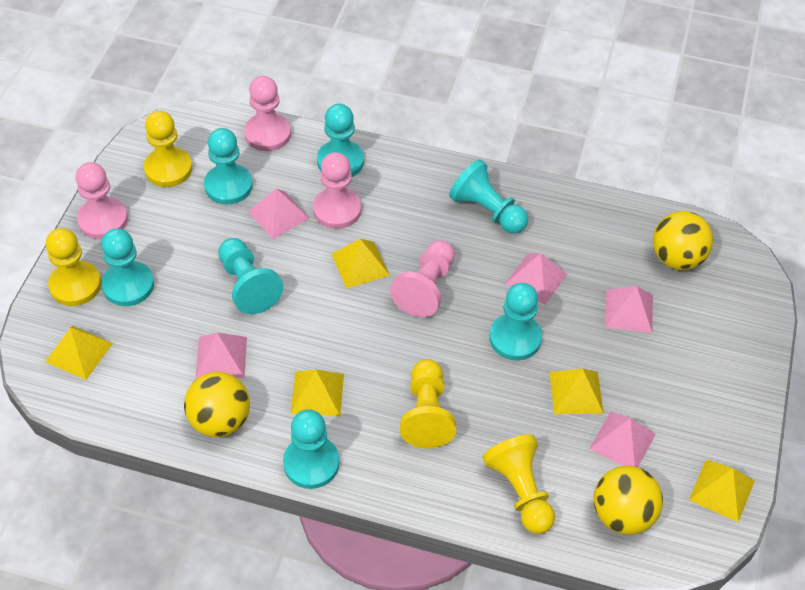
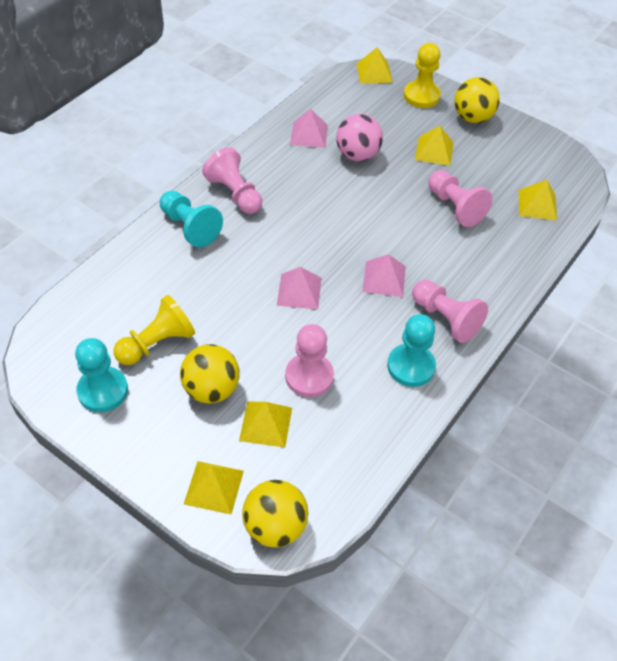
pink ball: 0 -> 1
pink pyramid: 5 -> 3
turquoise pawn: 7 -> 3
yellow pawn: 4 -> 2

